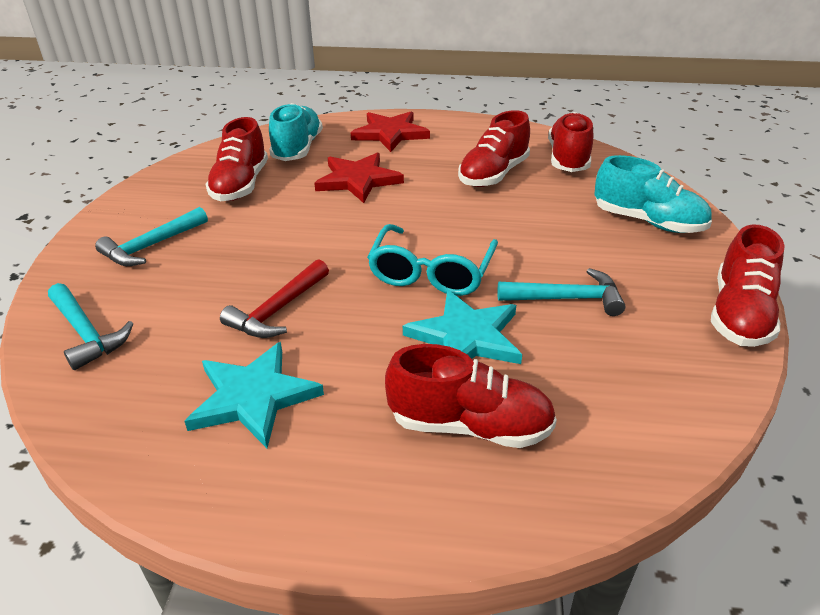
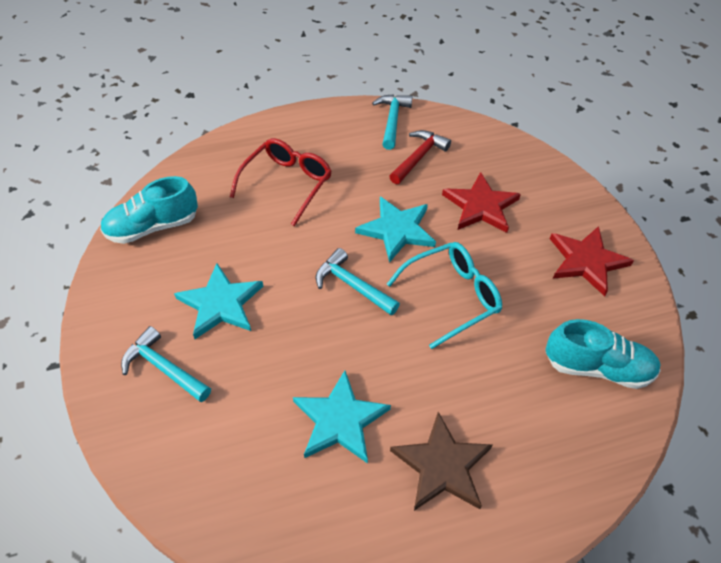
brown star: 0 -> 1
red glasses: 0 -> 1
red shoe: 5 -> 0
turquoise star: 2 -> 3

